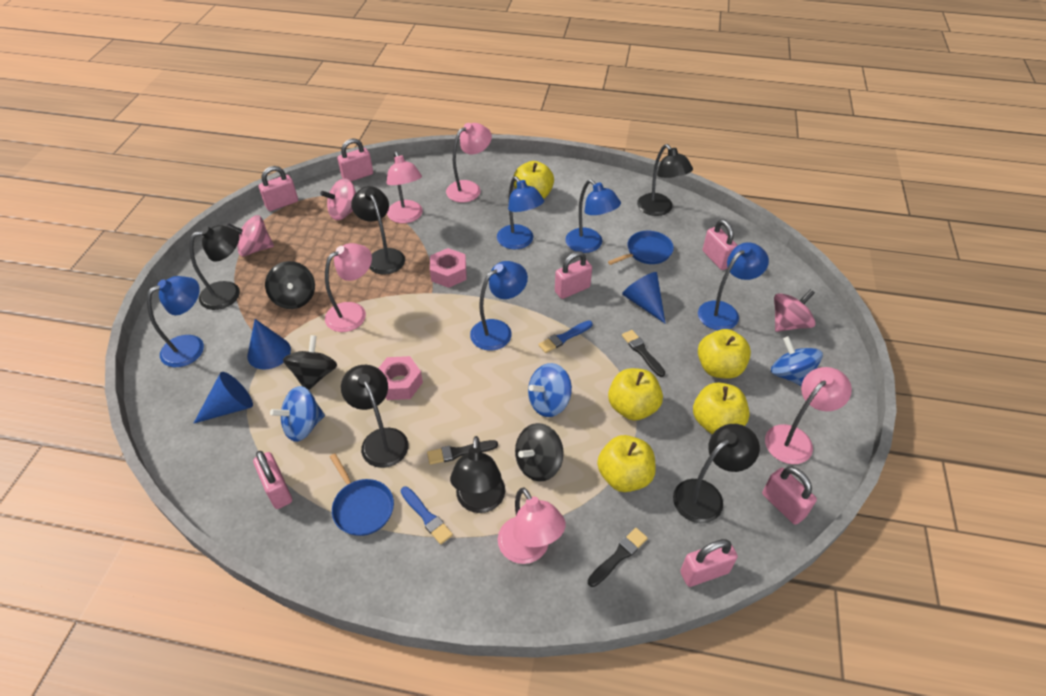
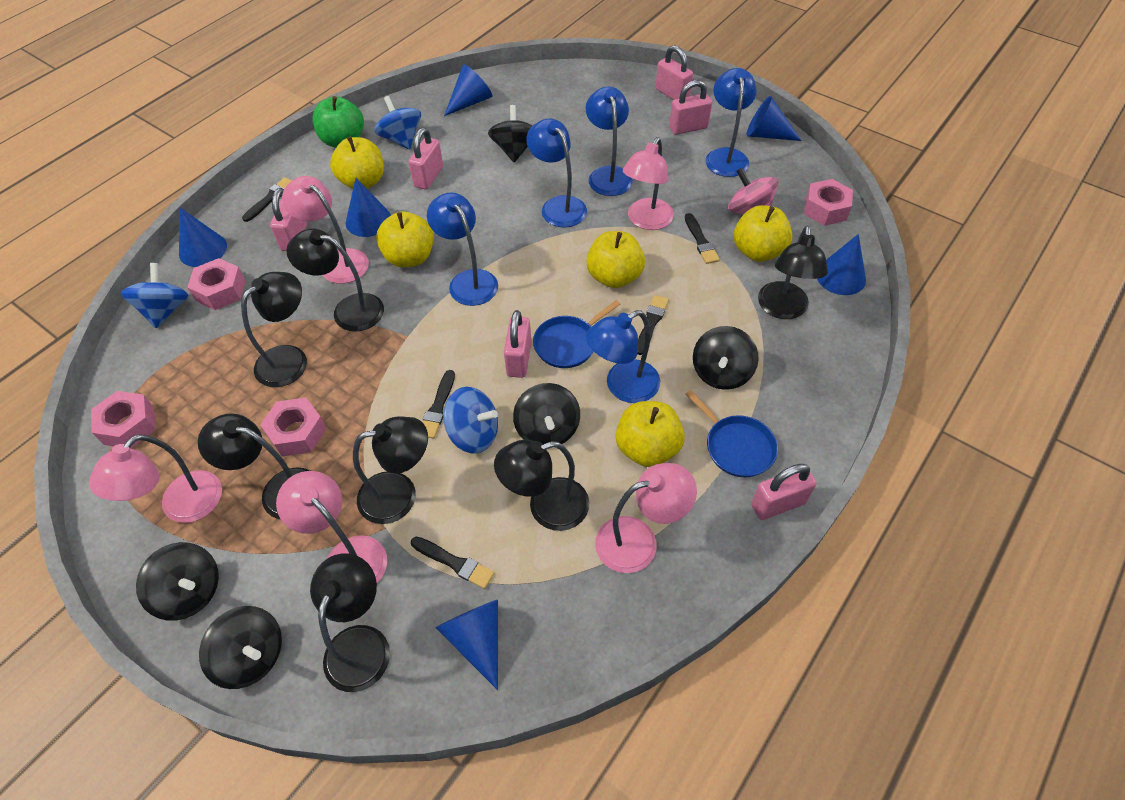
black brush: 3 -> 5
black lamp: 6 -> 7
black spinning top: 3 -> 5
blue brush: 2 -> 0
blue cone: 3 -> 6
green apple: 0 -> 1
pink nut: 2 -> 4
pink padlock: 7 -> 6
pink spinning top: 3 -> 1

